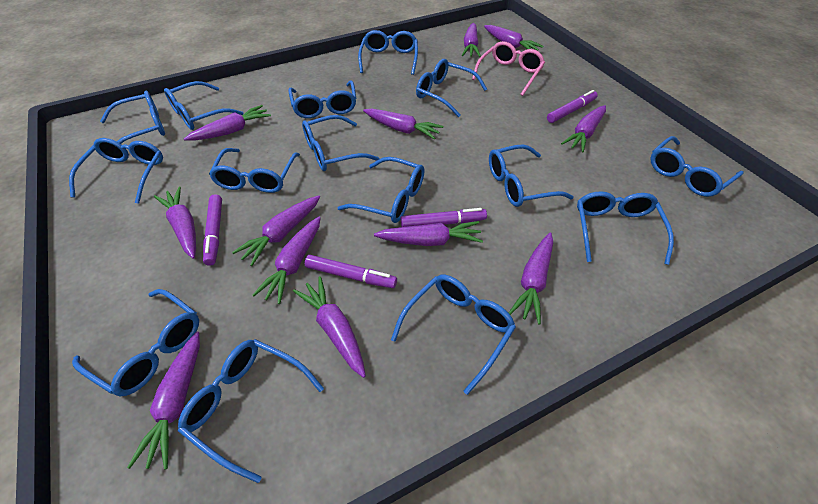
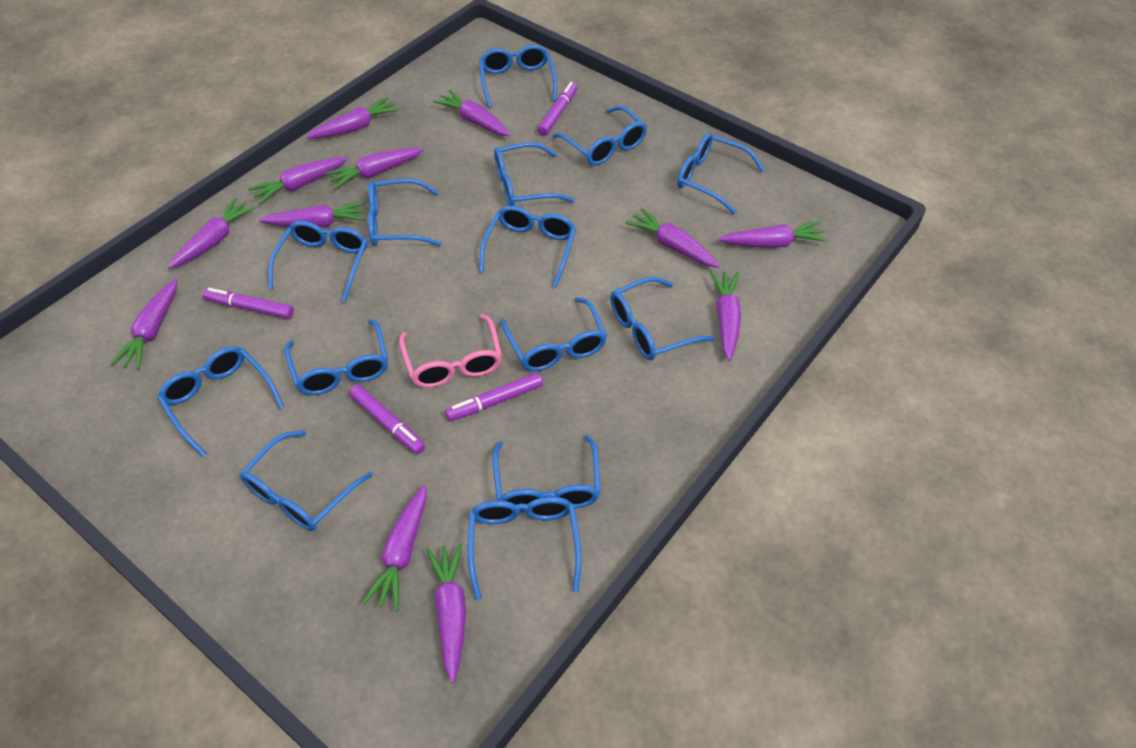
blue glasses: 15 -> 14

